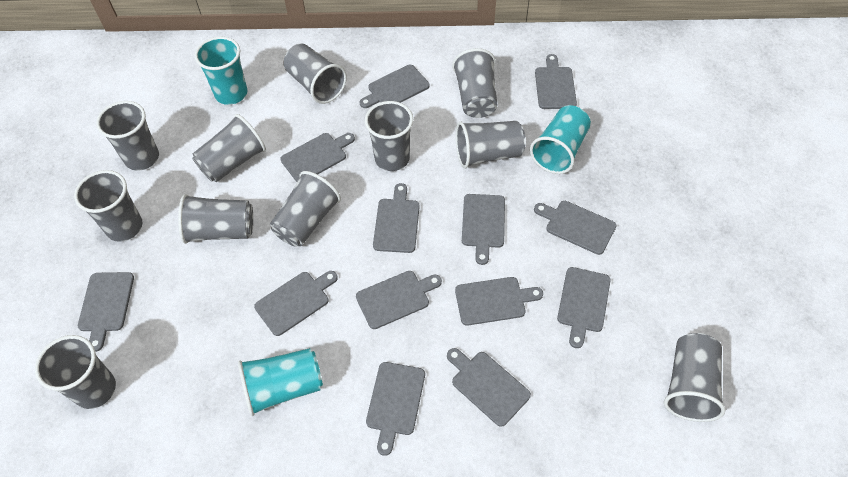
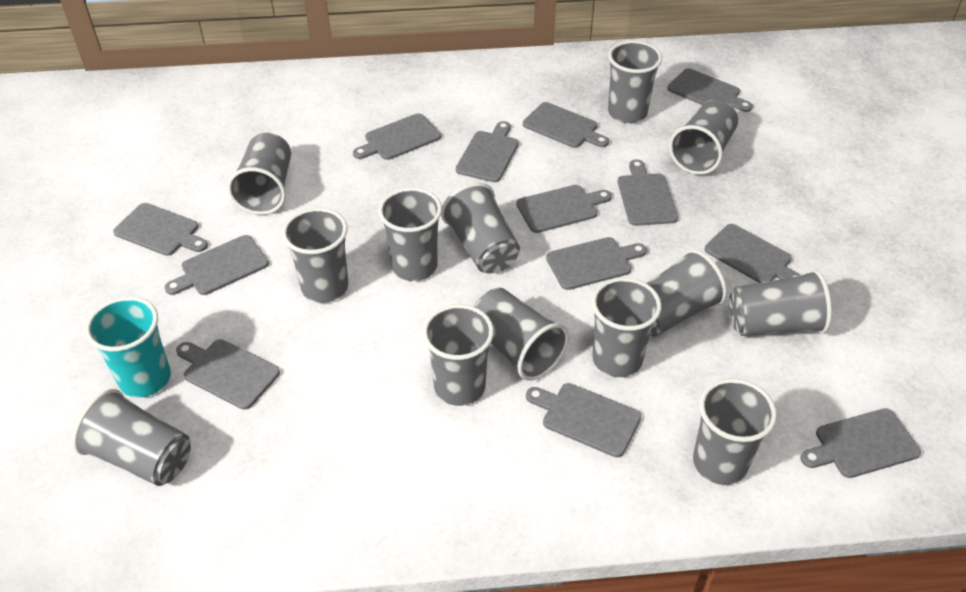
grey cup: 11 -> 13
turquoise cup: 3 -> 1

